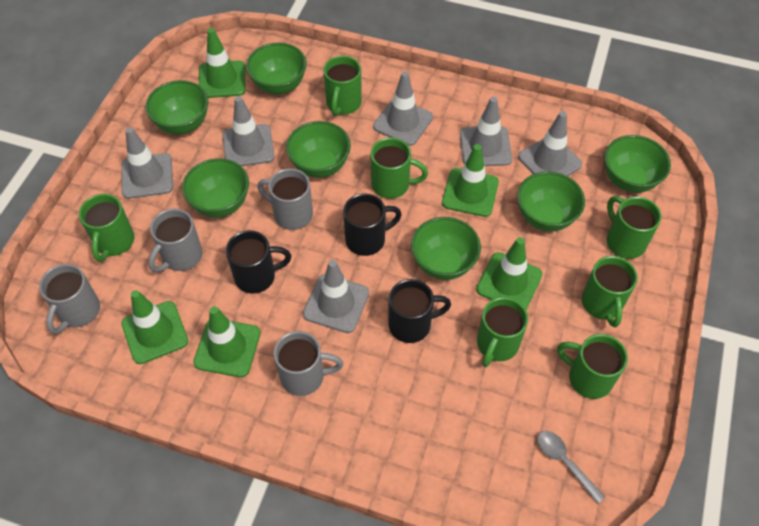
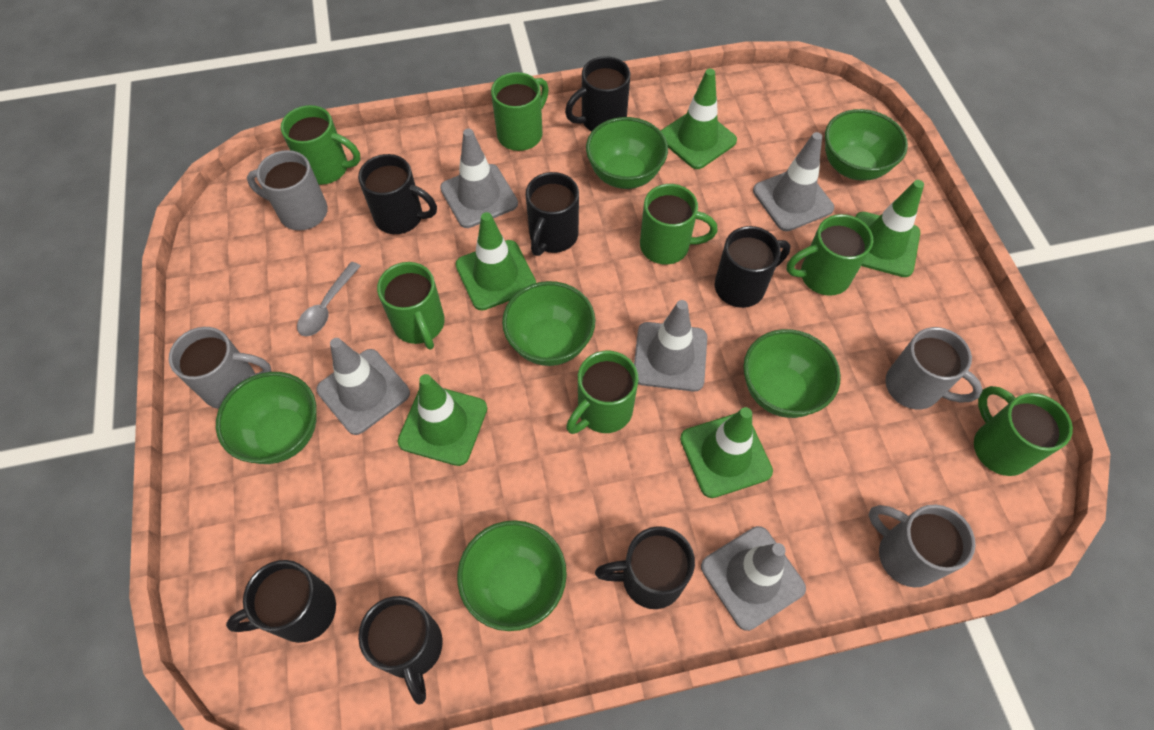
black mug: 3 -> 7
green bowl: 7 -> 6
grey traffic cone: 6 -> 5

